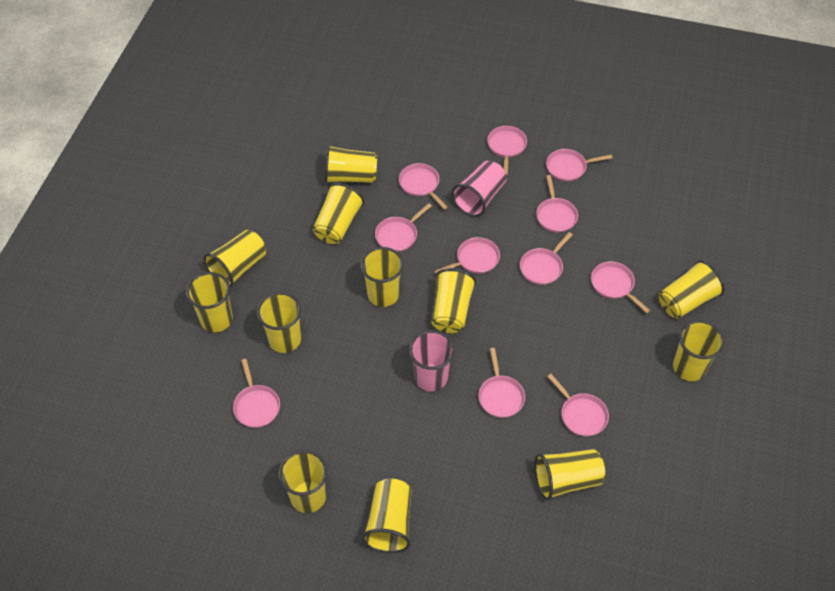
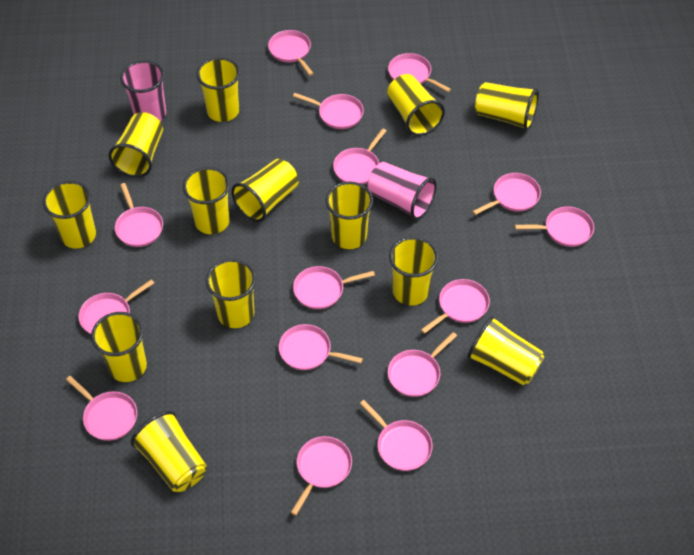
pink pan: 11 -> 15
yellow cup: 12 -> 13

